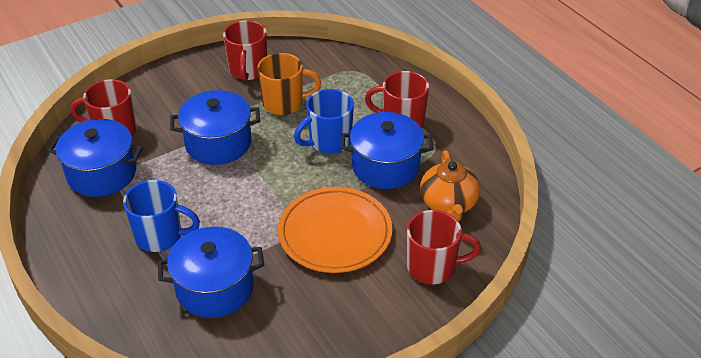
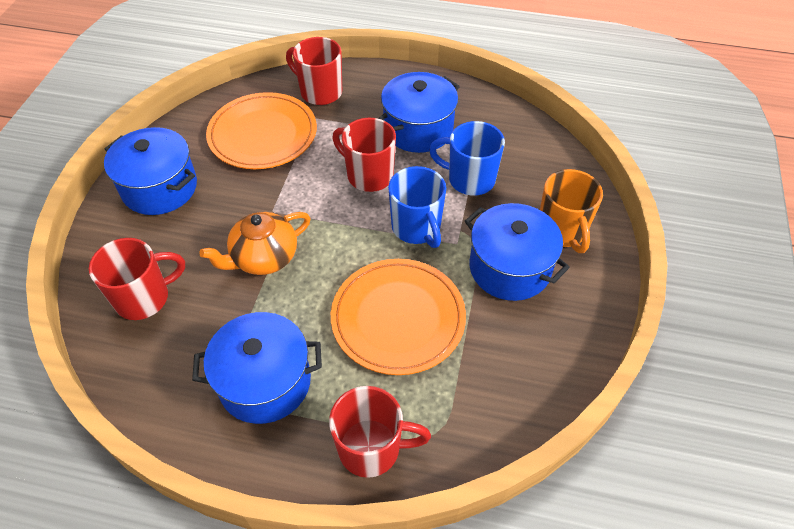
orange plate: 1 -> 2

